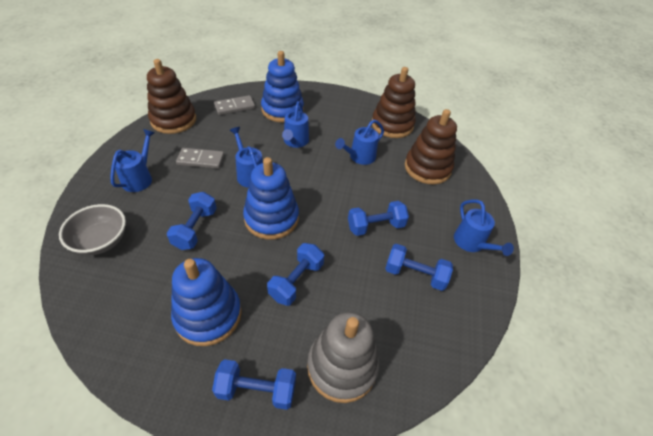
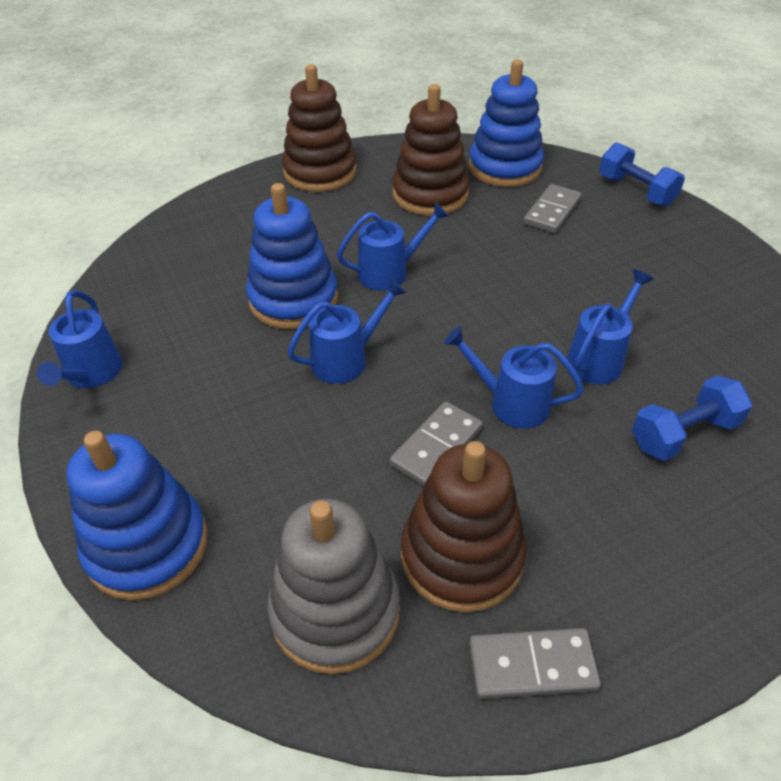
blue dumbbell: 5 -> 2
grey bowl: 1 -> 0
grey domino: 2 -> 3

